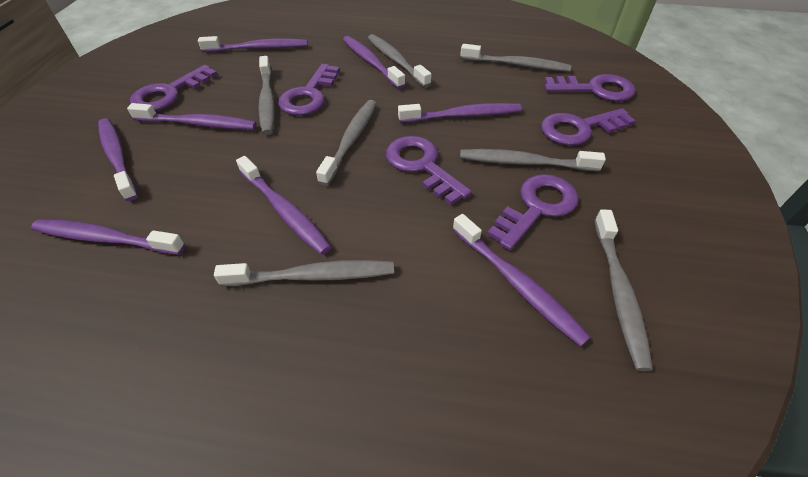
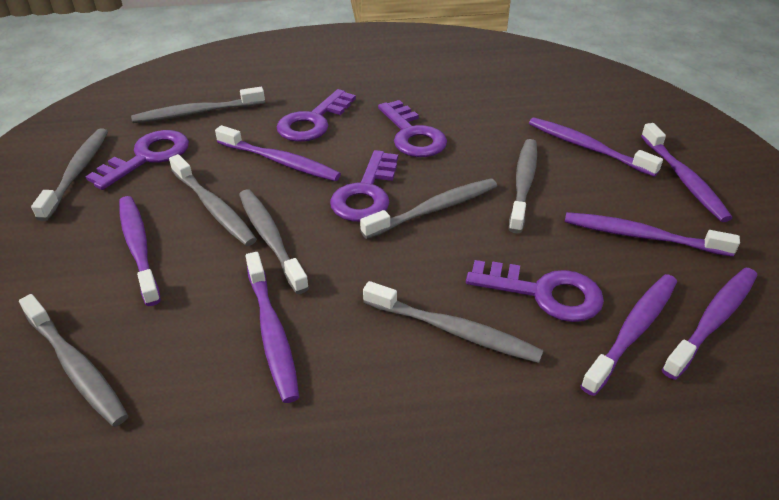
grey toothbrush: 7 -> 8
purple key: 6 -> 5

